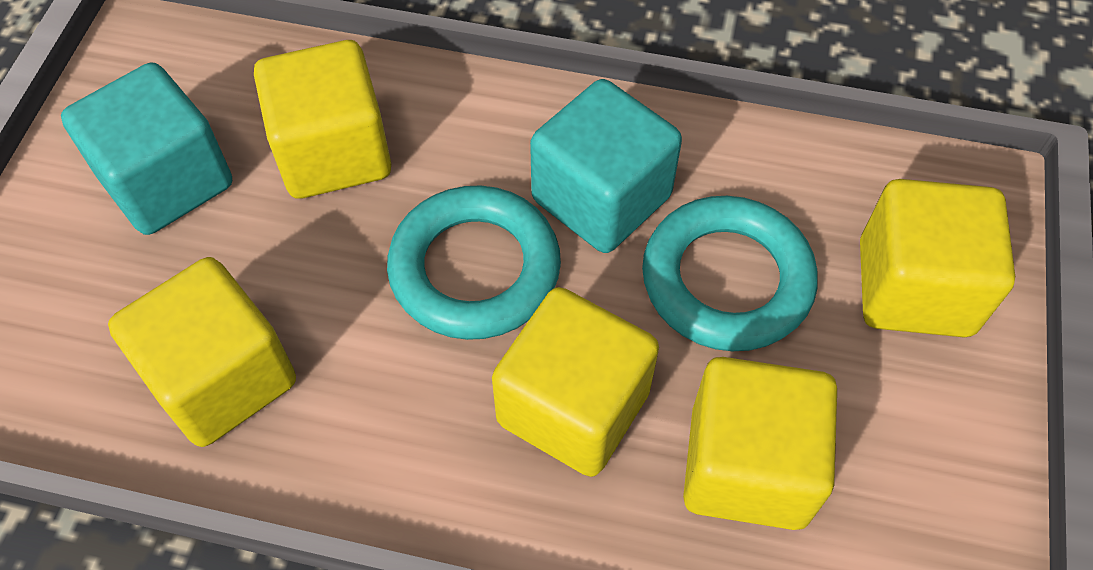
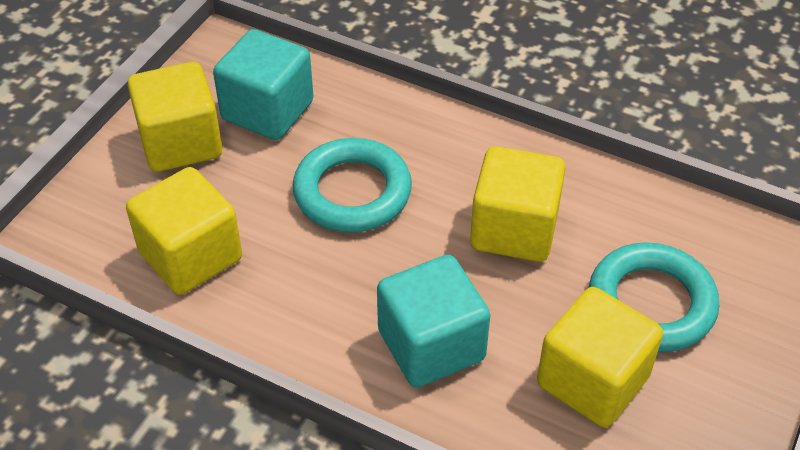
yellow cube: 5 -> 4

